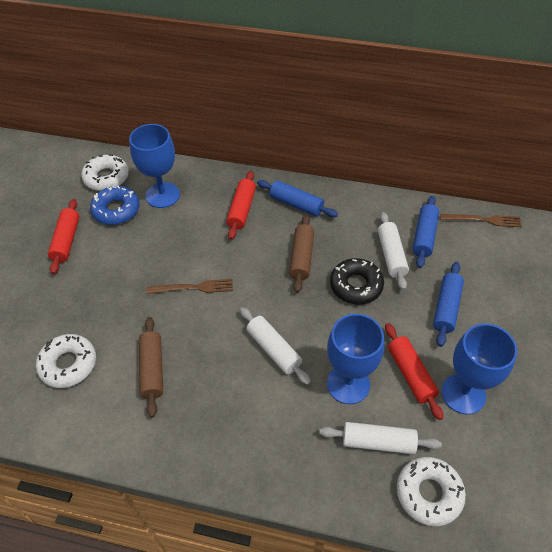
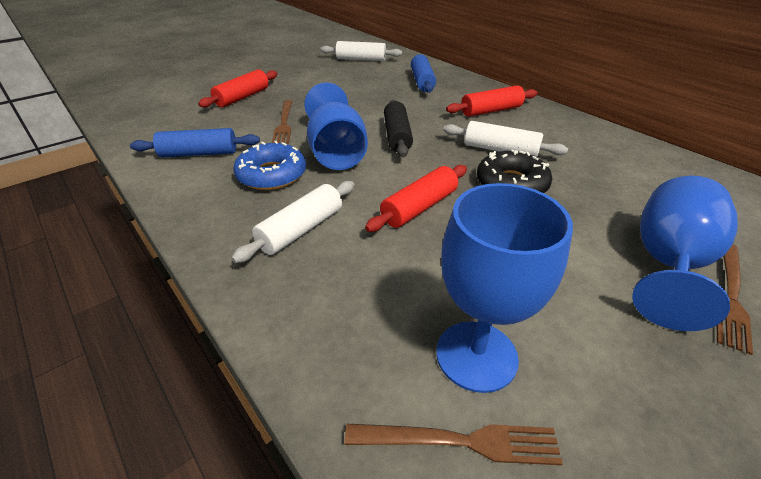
black rolling pin: 0 -> 1
blue rolling pin: 3 -> 2
brown fork: 2 -> 3
brown rolling pin: 2 -> 0
white donut: 3 -> 0

